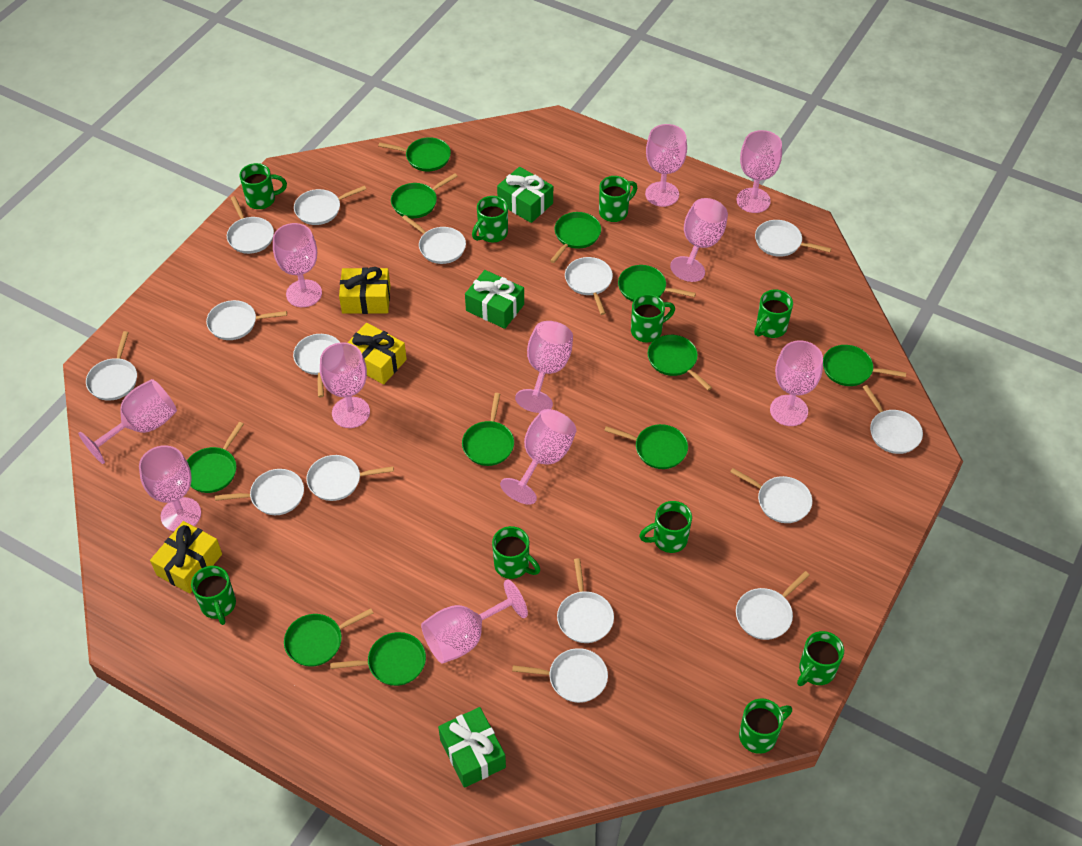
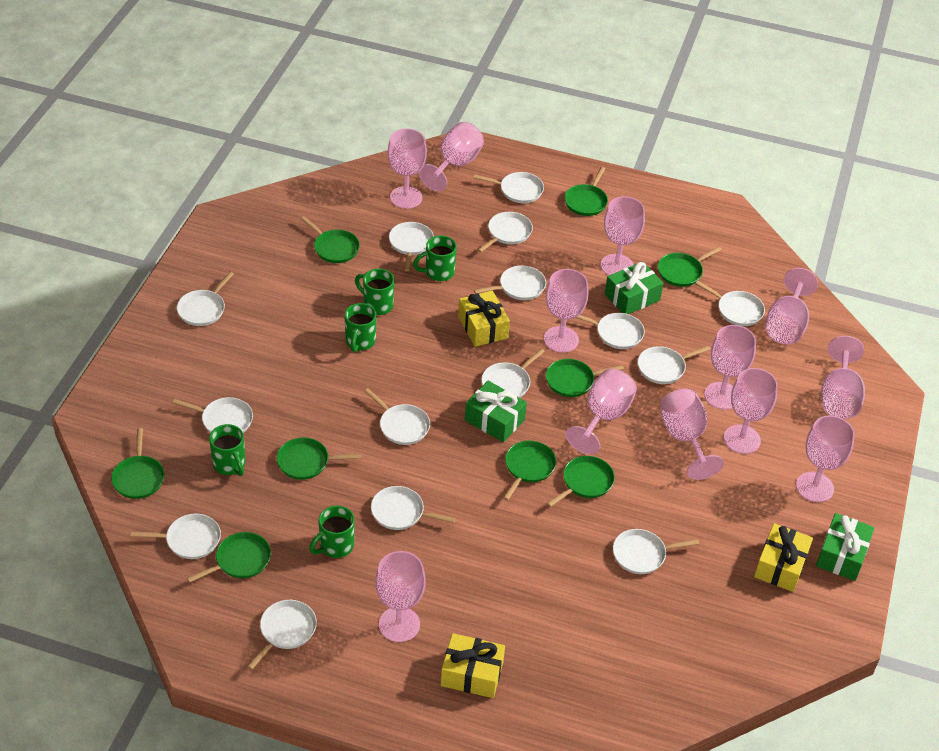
green mug: 10 -> 5
green pan: 11 -> 9
pink goblet: 11 -> 12

